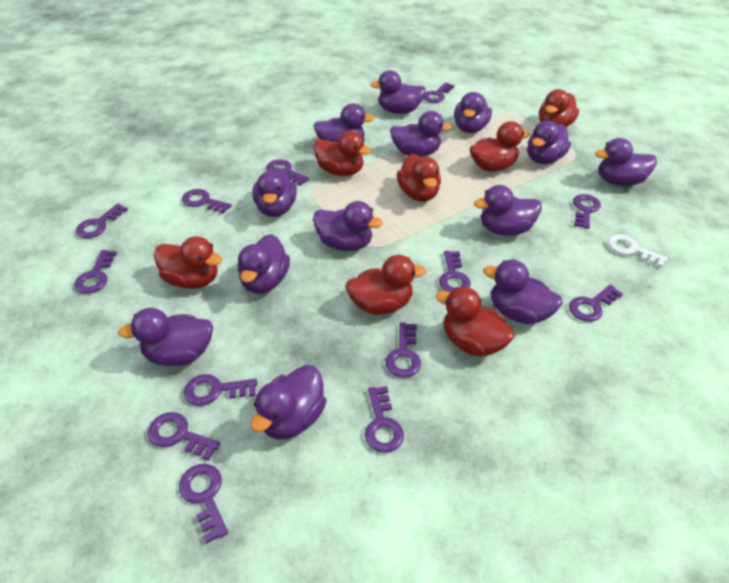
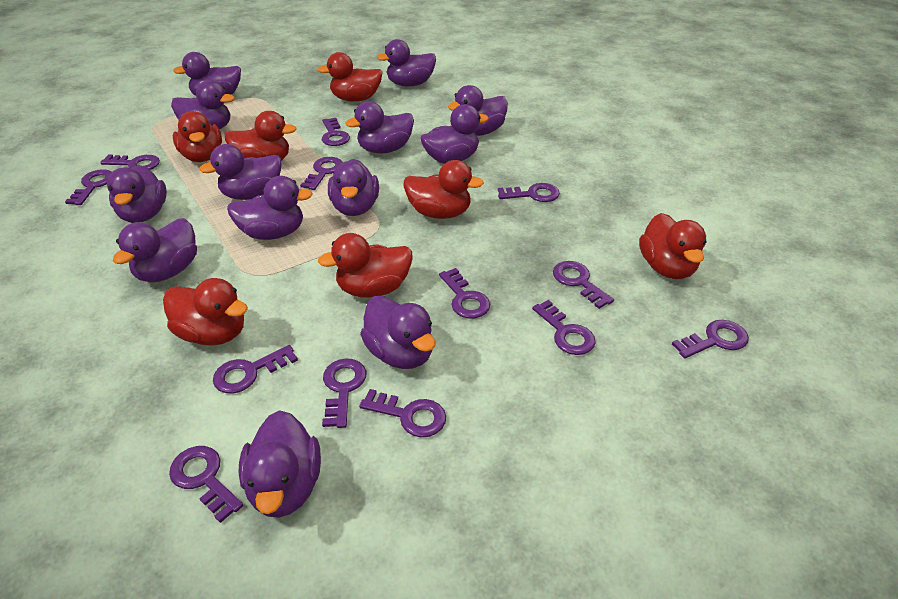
white key: 1 -> 0

